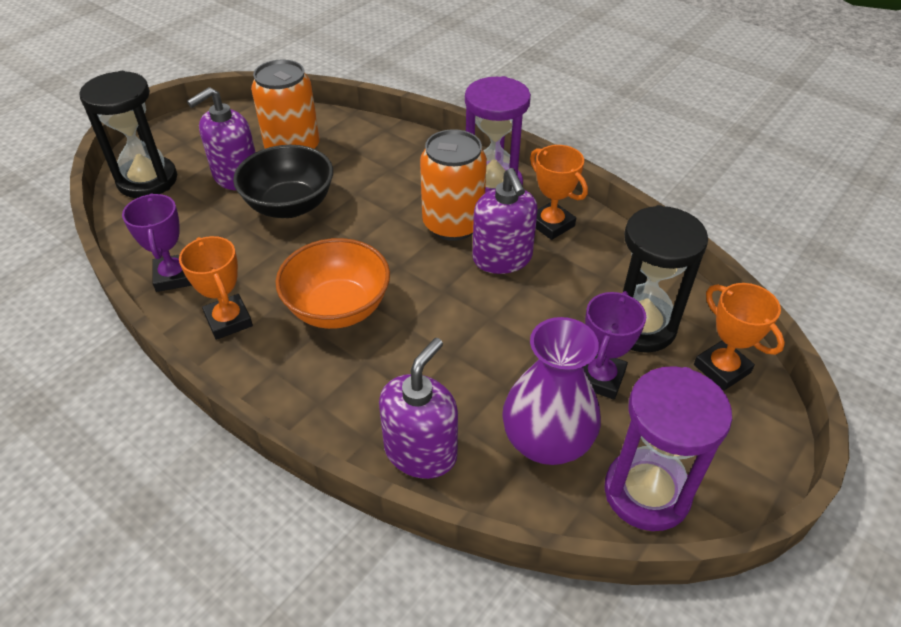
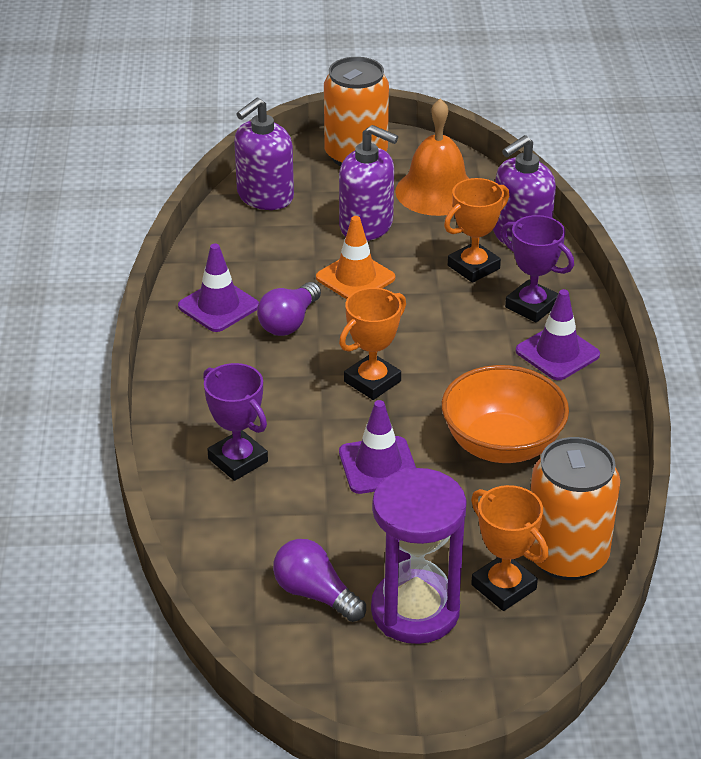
black bowl: 1 -> 0
black hourglass: 2 -> 0
orange bell: 0 -> 1
orange traffic cone: 0 -> 1
purple hourglass: 2 -> 1
purple light bulb: 0 -> 2
purple traffic cone: 0 -> 3
purple vase: 1 -> 0

